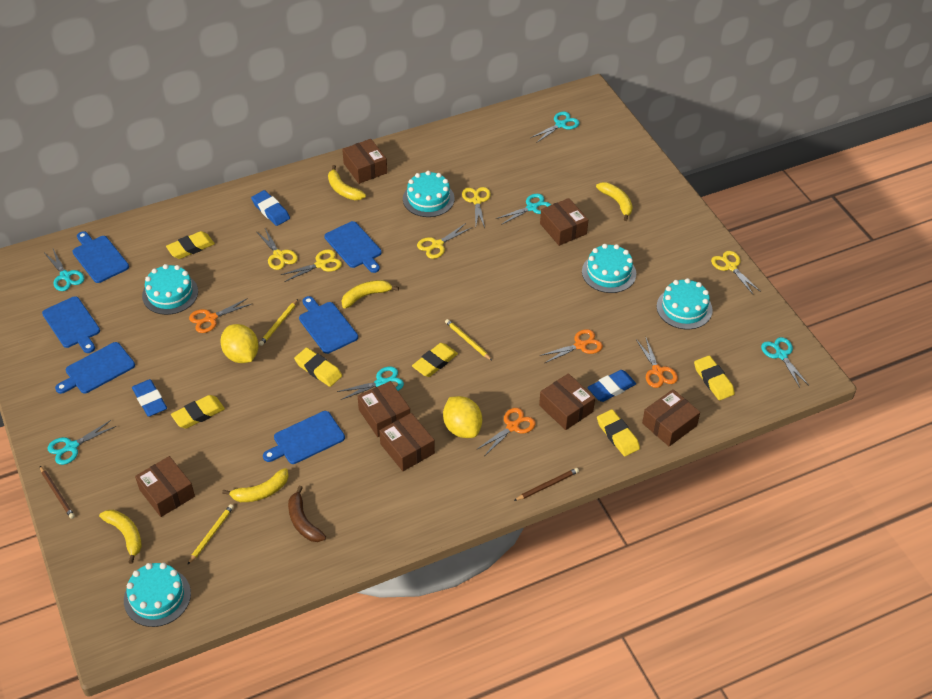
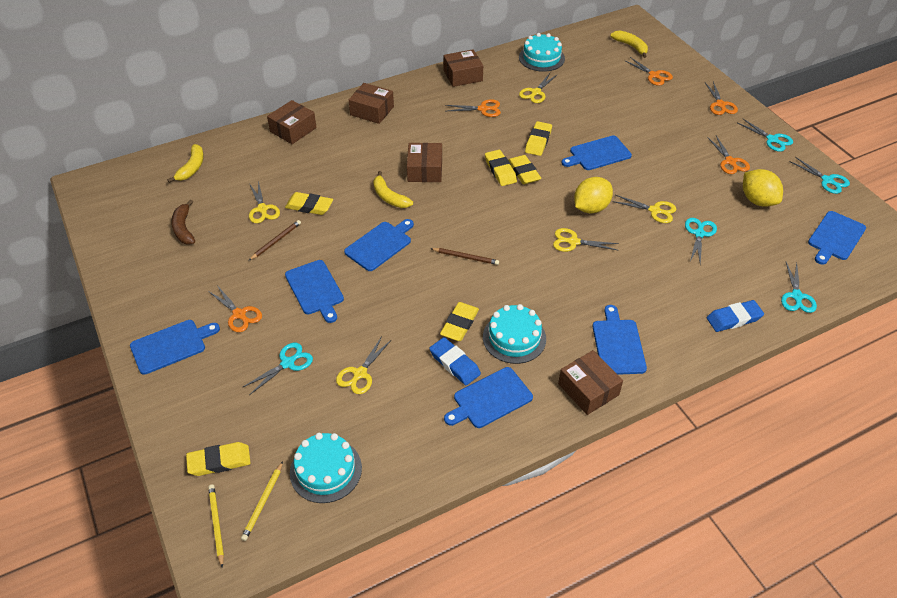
blue cutting board: 6 -> 7
blue eraser: 3 -> 2
brown box: 7 -> 5
orange scissors: 4 -> 5
turquoise cake: 5 -> 3
turquoise scissors: 6 -> 5
yellow banana: 5 -> 3
yellow pencil: 3 -> 2

